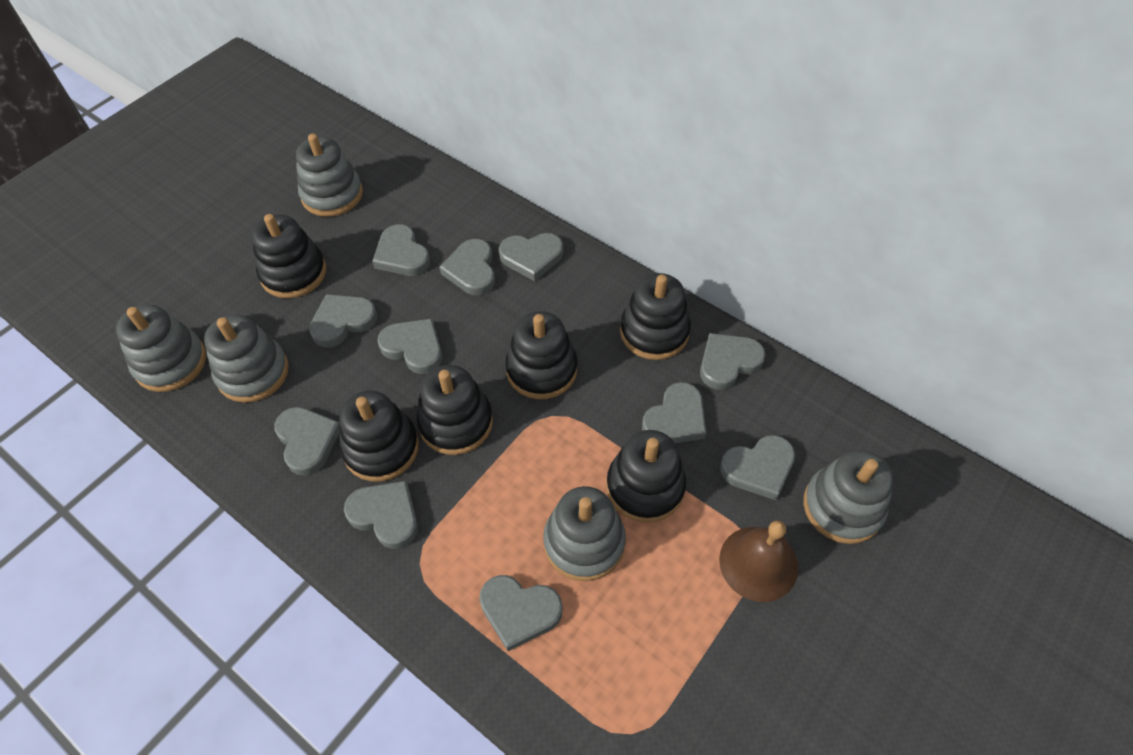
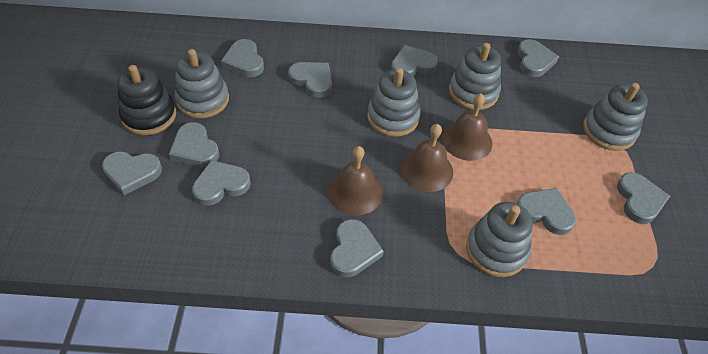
black stacking toy: 6 -> 1
brown bell: 1 -> 3
grey heart: 11 -> 10

